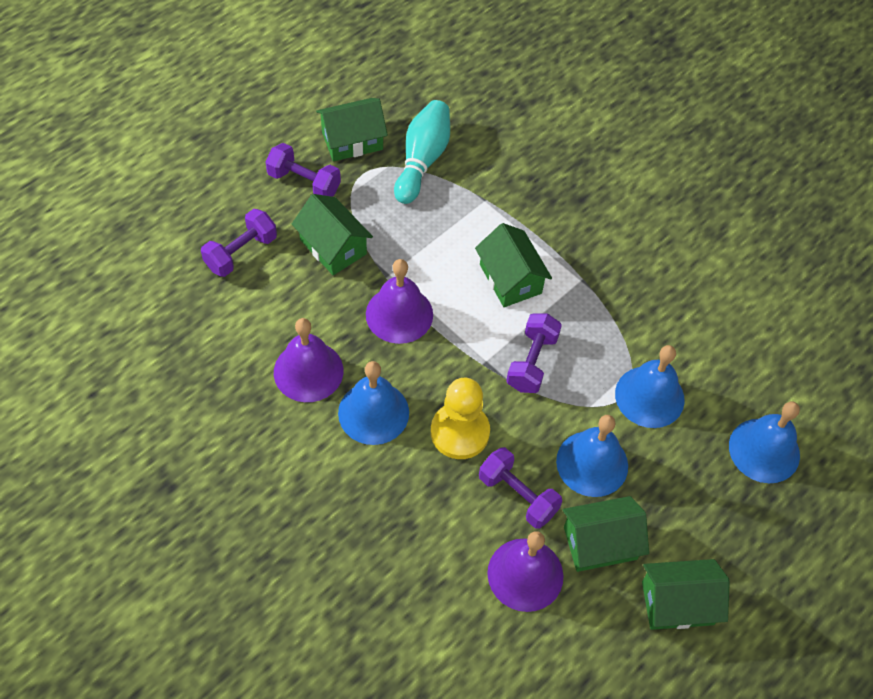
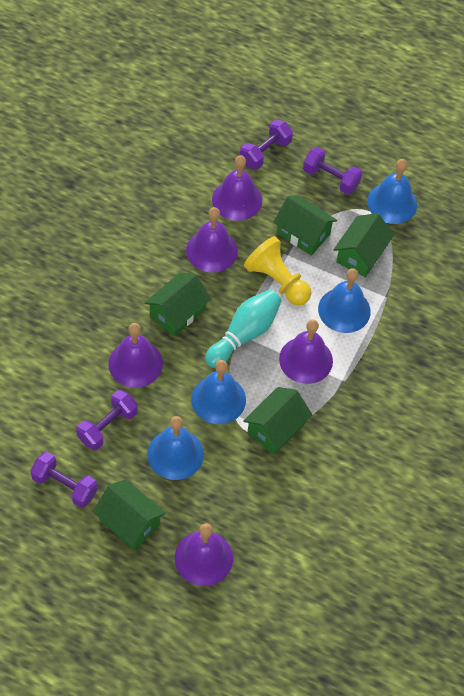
purple bell: 3 -> 5

